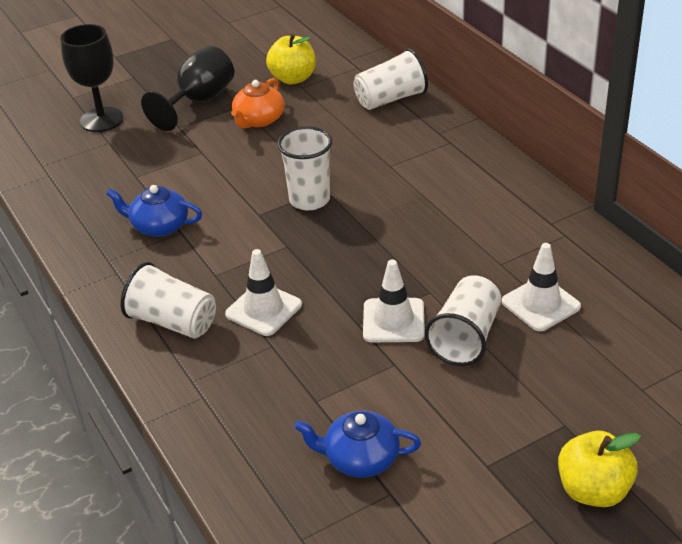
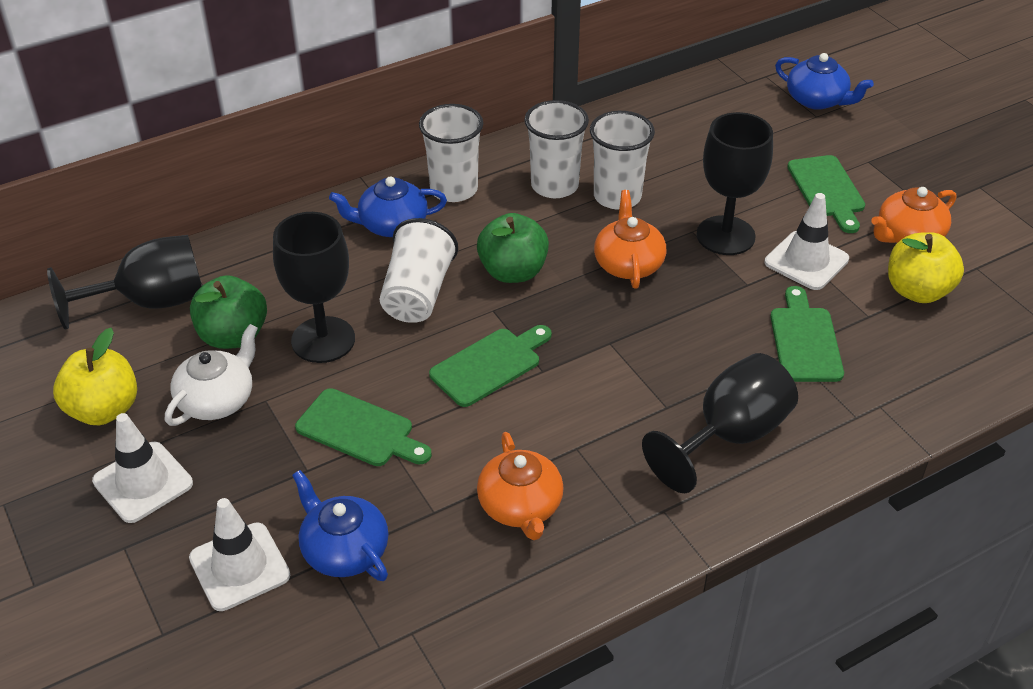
black goblet: 2 -> 4
blue teapot: 2 -> 3
green apple: 0 -> 2
green cutting board: 0 -> 4
orange teapot: 1 -> 3
white teapot: 0 -> 1

